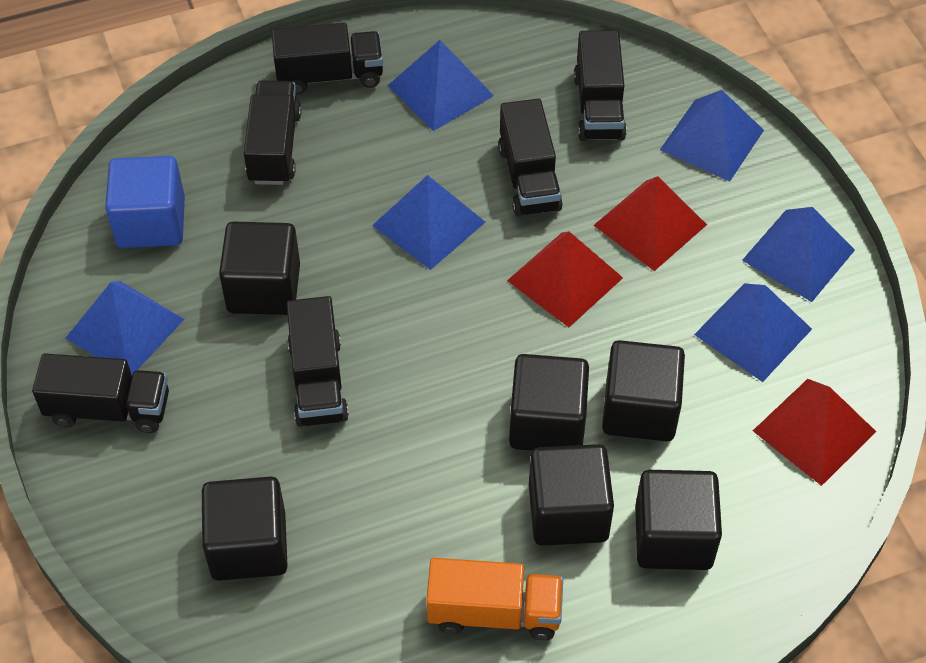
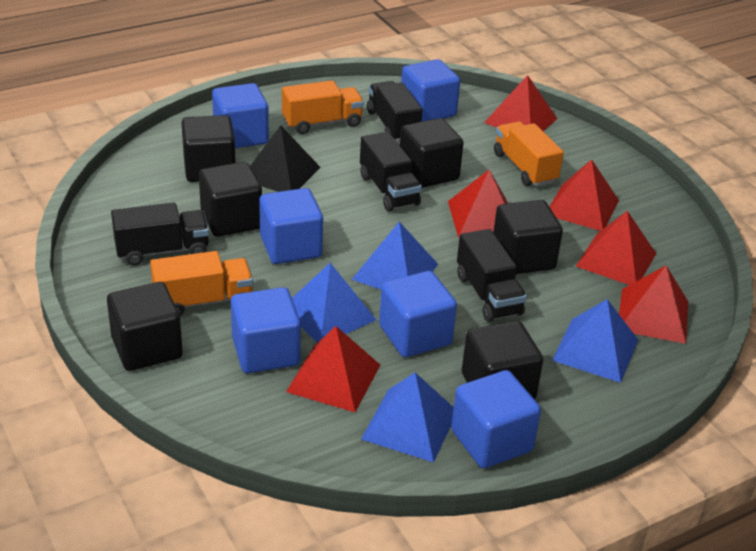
black pyramid: 0 -> 1
black truck: 6 -> 4
blue cube: 1 -> 6
blue pyramid: 6 -> 4
orange truck: 1 -> 3
red pyramid: 3 -> 6

